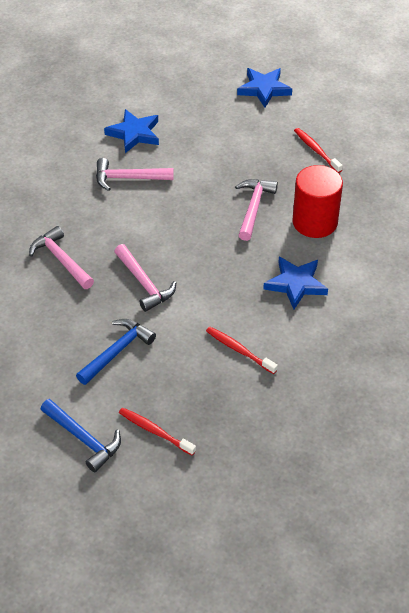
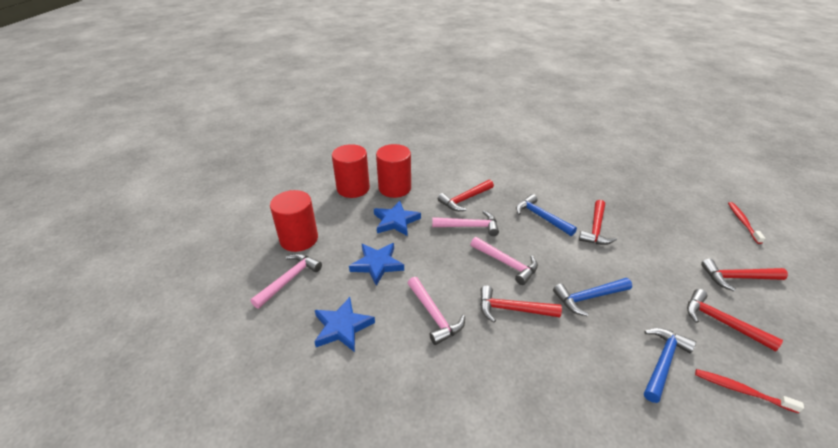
blue hammer: 2 -> 3
red cylinder: 1 -> 3
red hammer: 0 -> 5
red toothbrush: 3 -> 2

